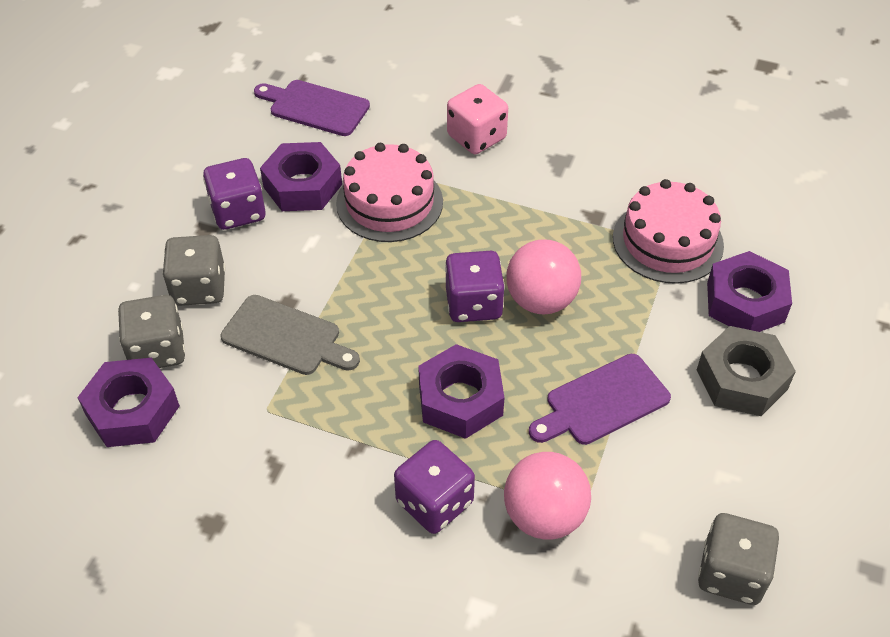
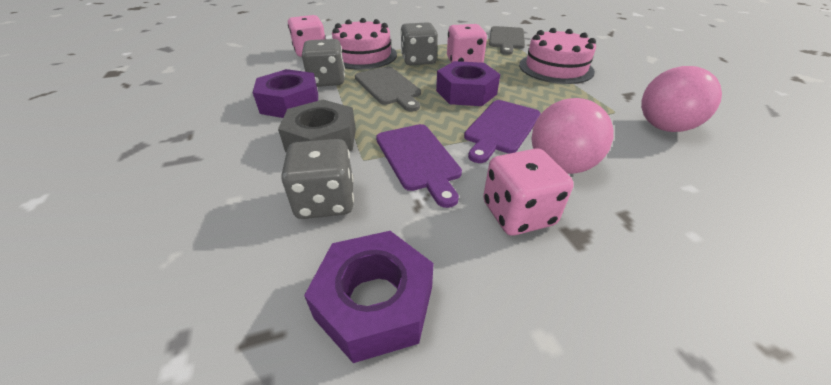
grey cutting board: 1 -> 2
pink dice: 1 -> 3
purple dice: 3 -> 0
purple nut: 4 -> 3

